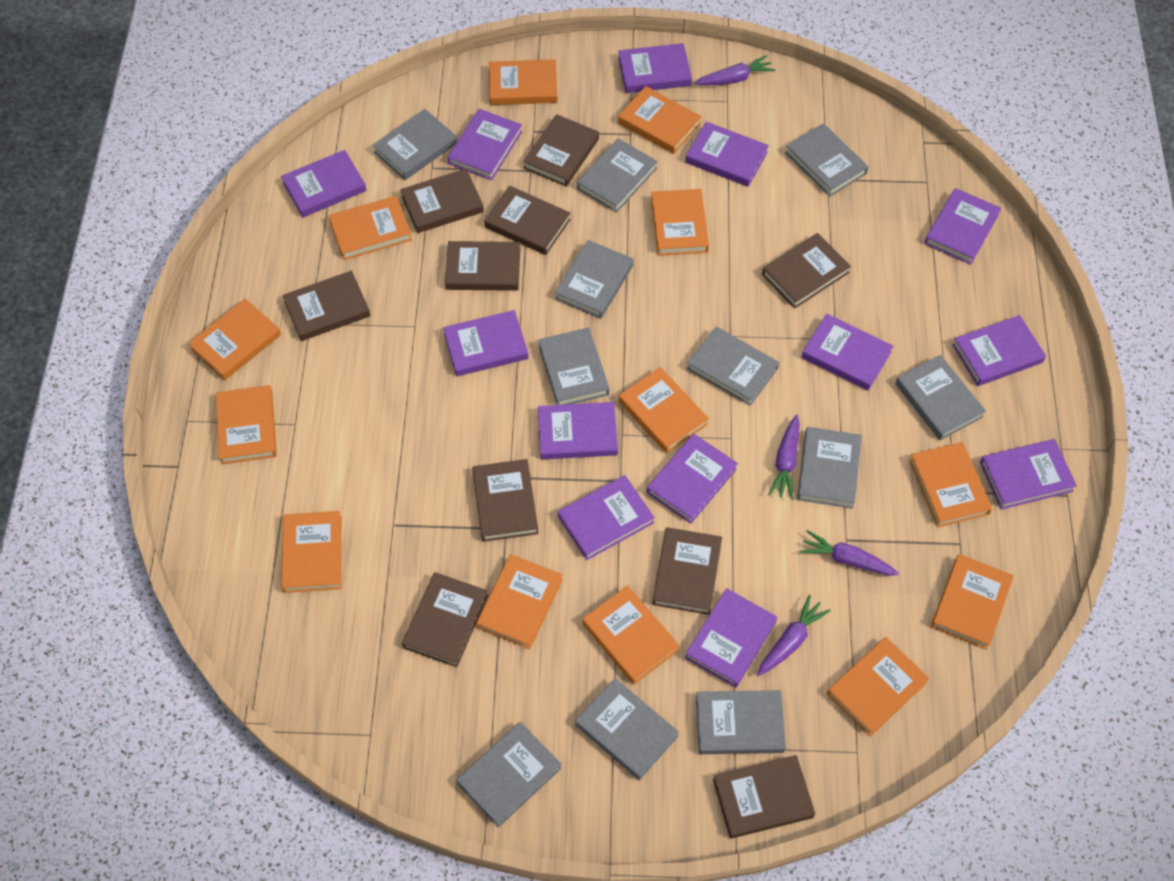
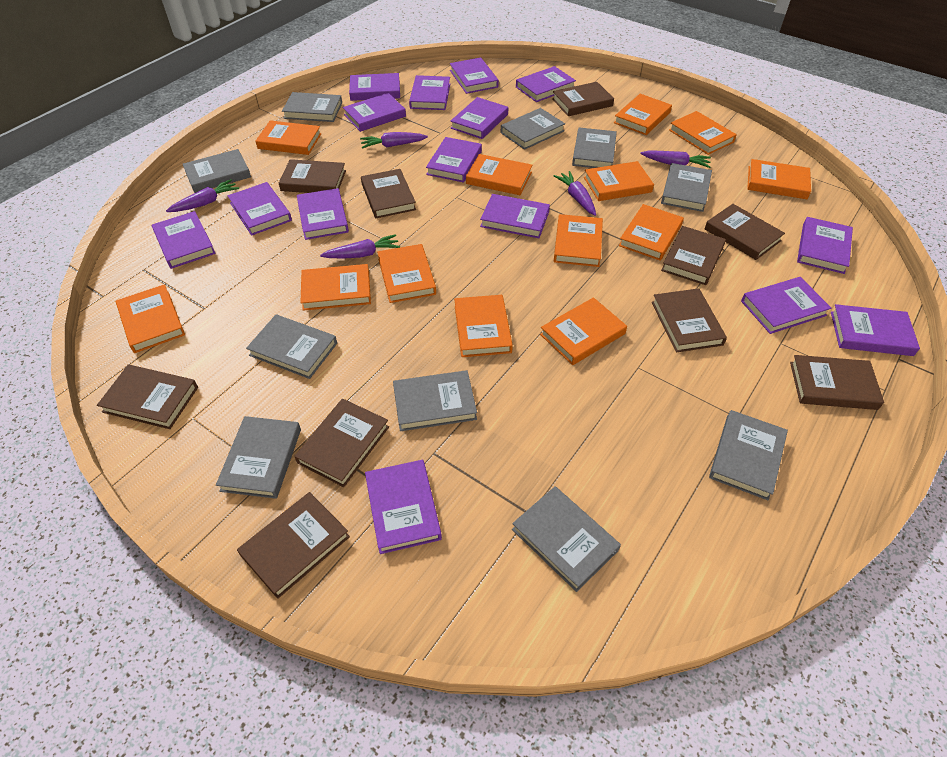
grey book: 11 -> 10
purple book: 13 -> 15
purple carrot: 4 -> 5

